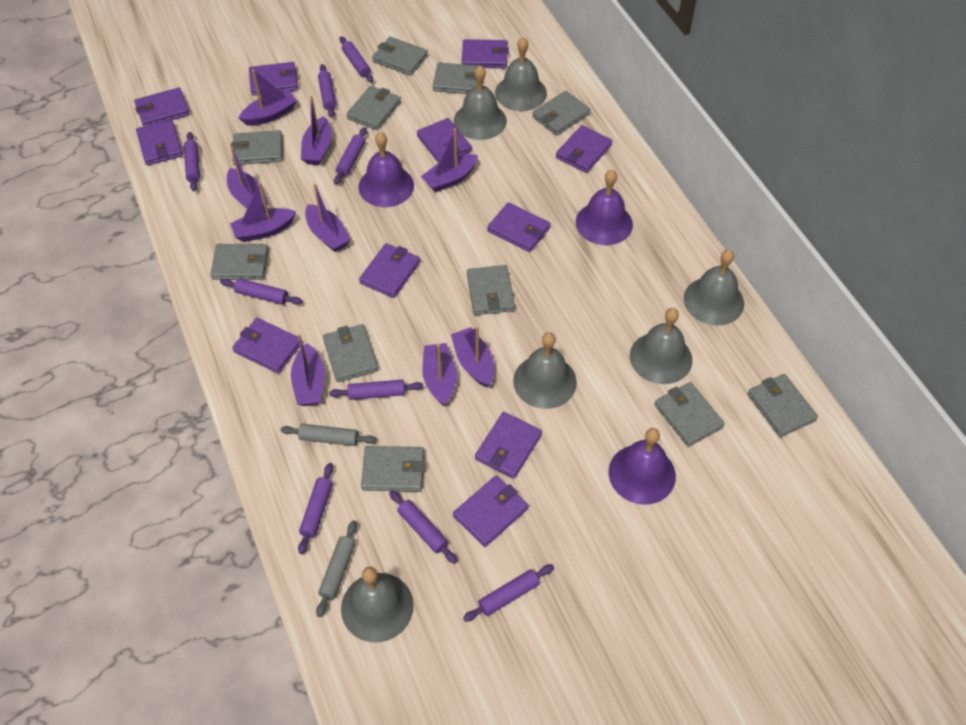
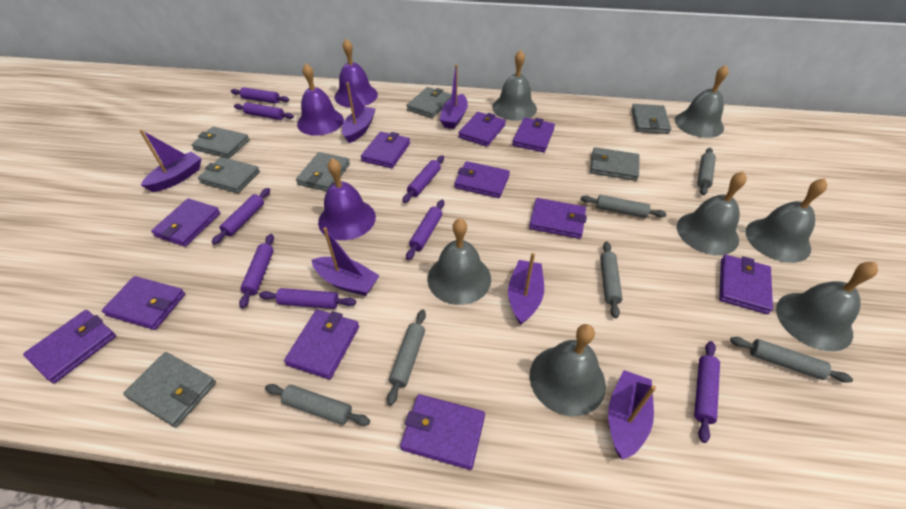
grey bell: 6 -> 7
grey rolling pin: 2 -> 6
grey wallet: 11 -> 7
purple boat: 9 -> 6
purple rolling pin: 9 -> 8

